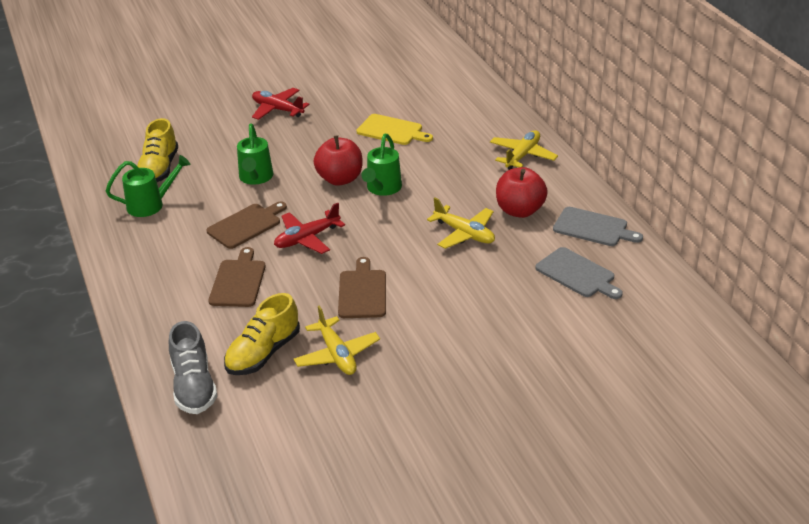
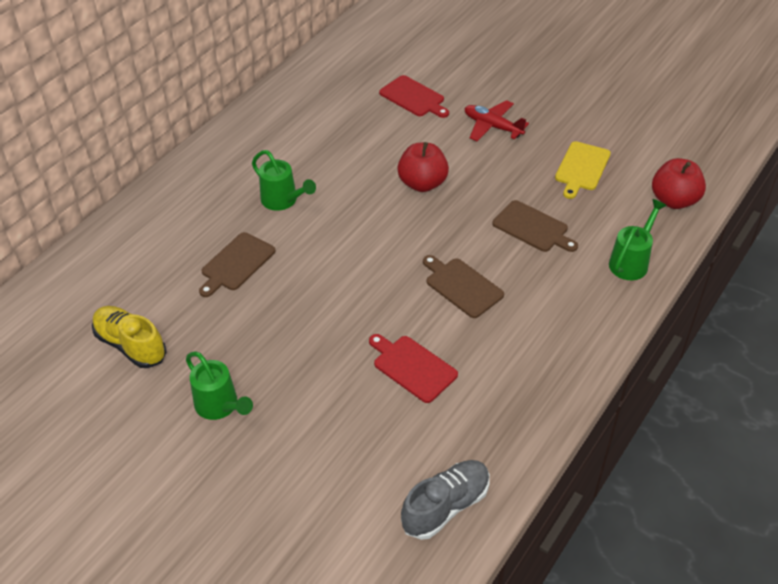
grey cutting board: 2 -> 0
red cutting board: 0 -> 2
red plane: 2 -> 1
yellow plane: 3 -> 0
yellow shoe: 2 -> 1

